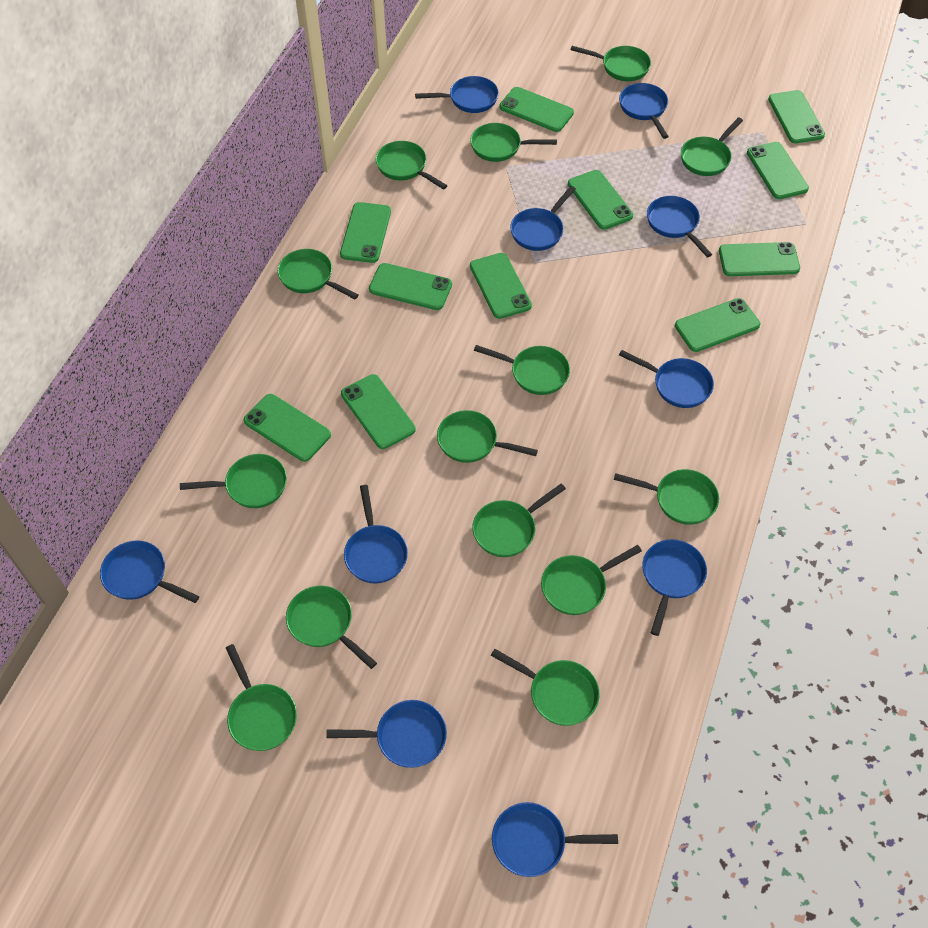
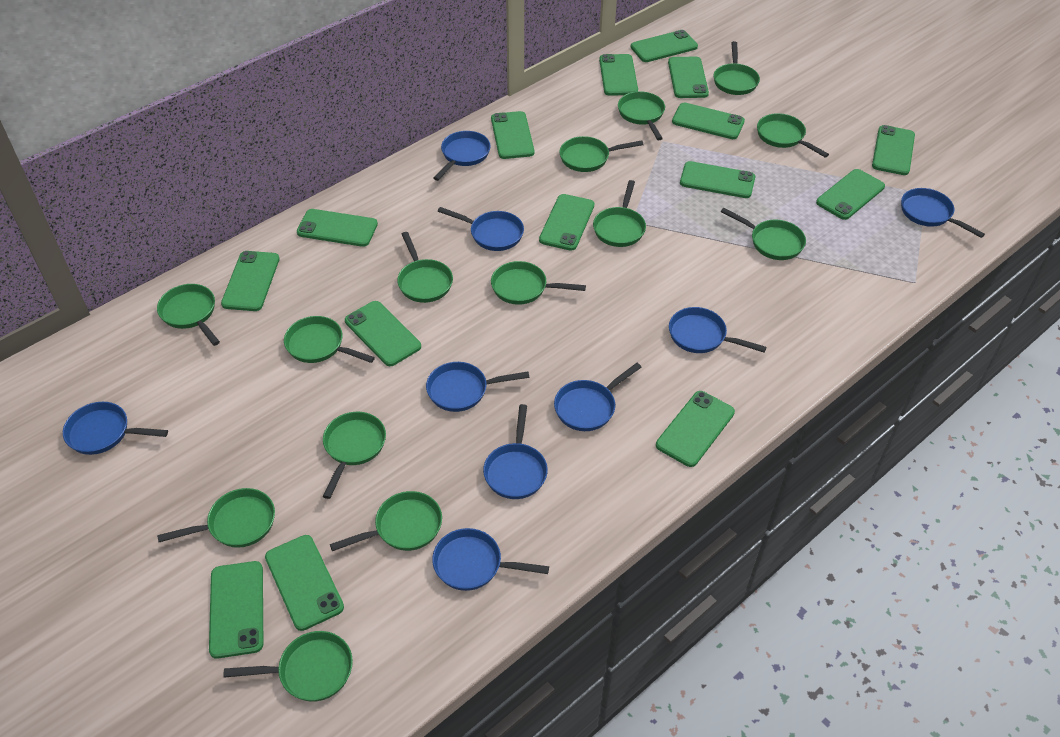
blue pan: 10 -> 9
green phone: 11 -> 15

